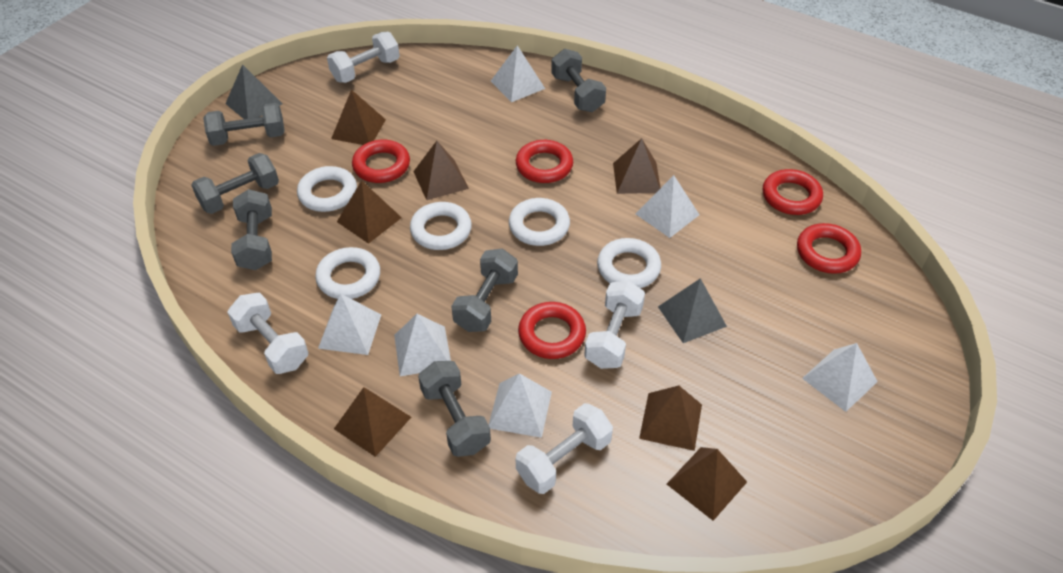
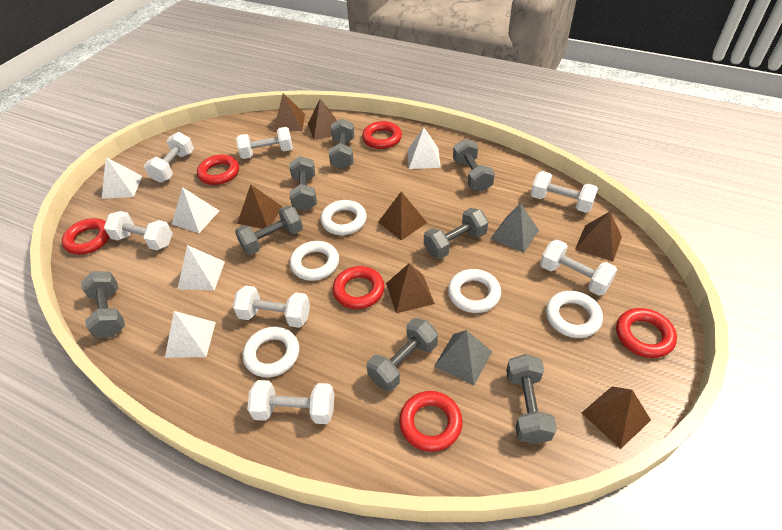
grey dumbbell: 6 -> 8
red ring: 5 -> 6
white dumbbell: 4 -> 7
white pyramid: 6 -> 5

